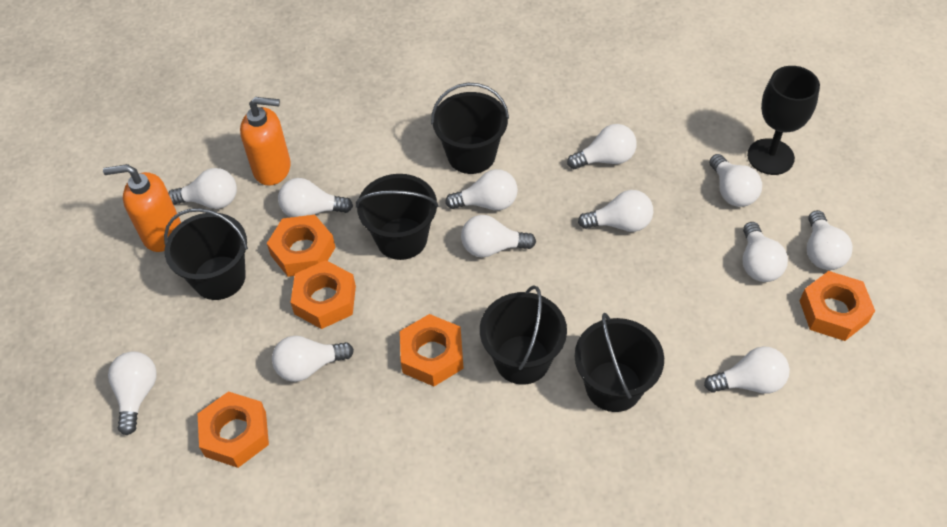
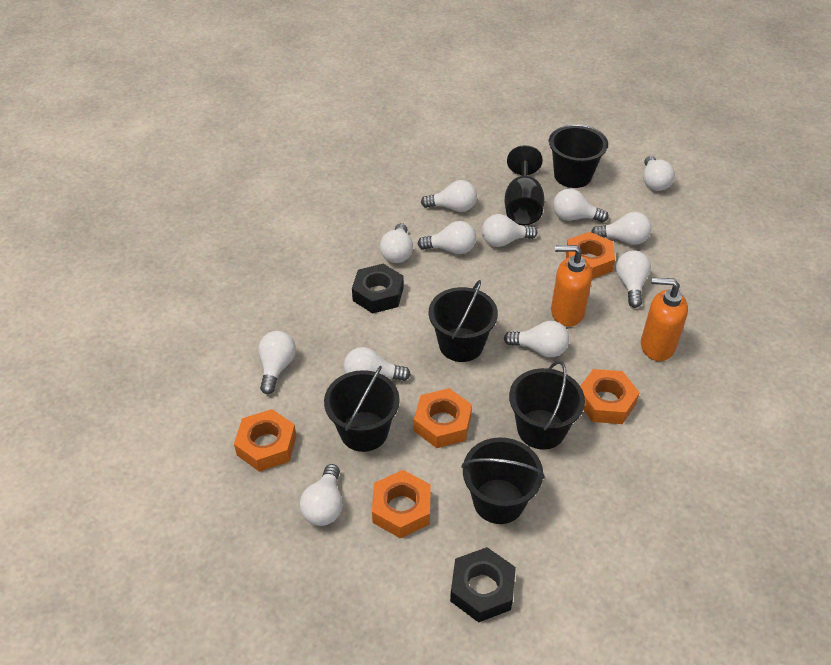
black nut: 0 -> 2

